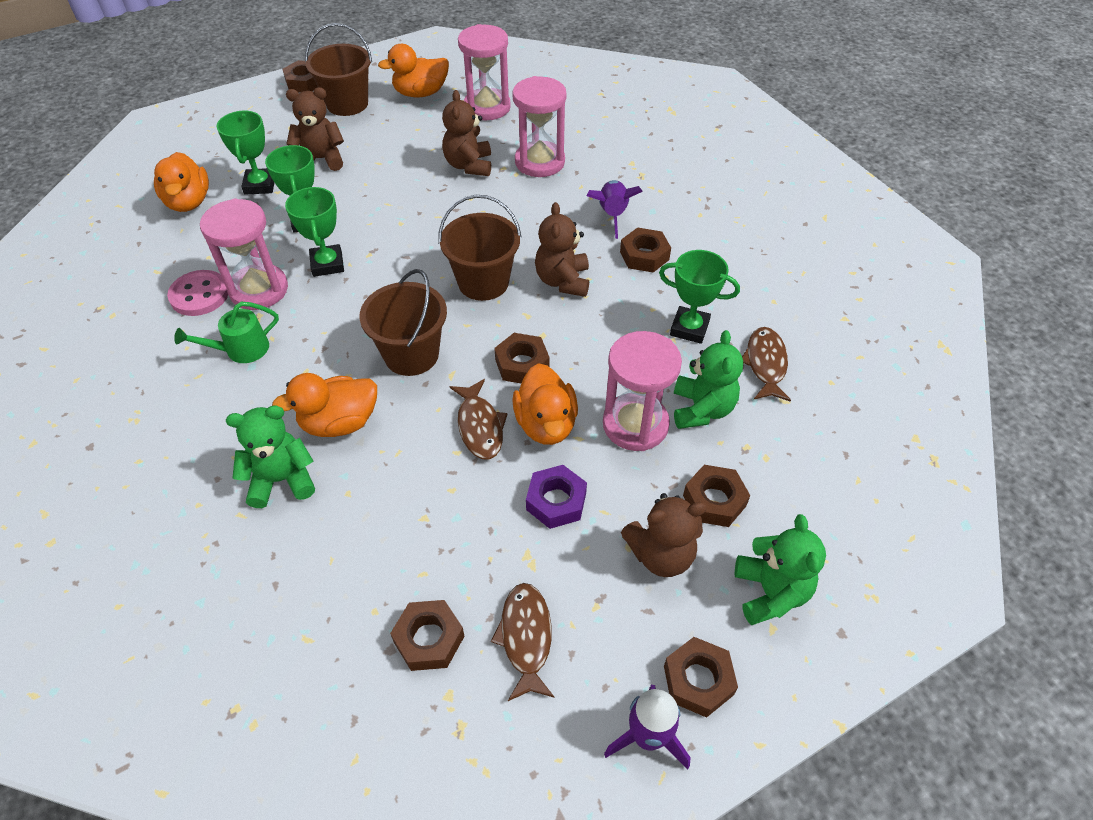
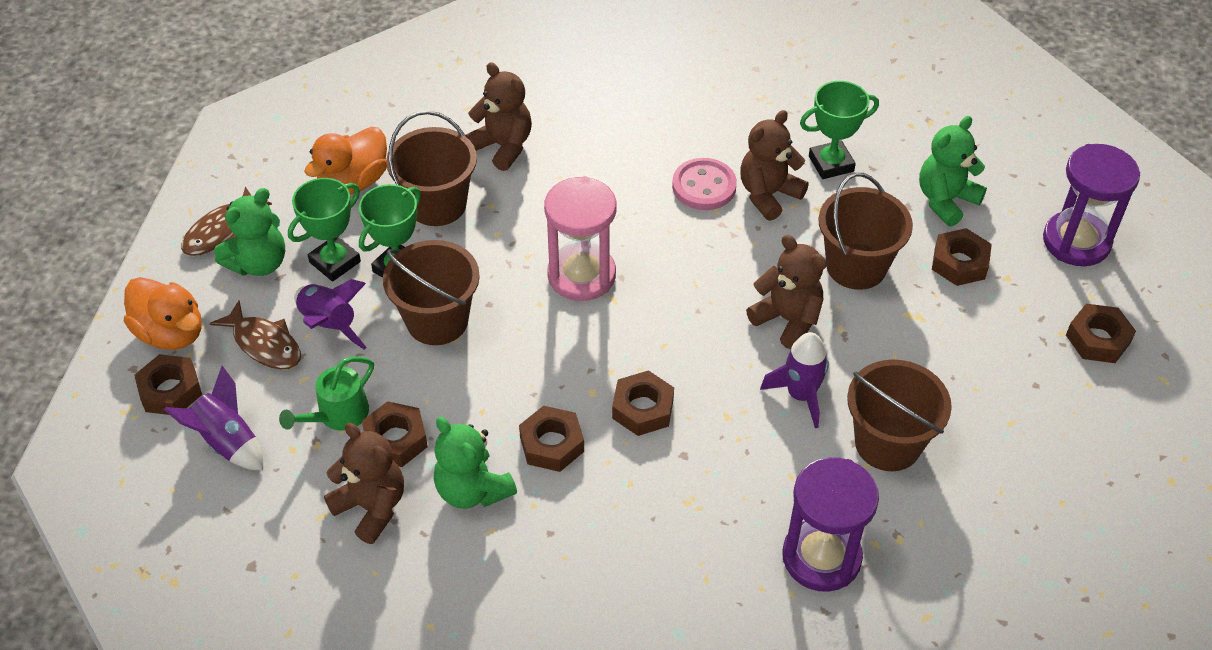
brown bucket: 3 -> 4
brown fish: 3 -> 2
green trophy: 4 -> 3
orange duck: 4 -> 2
pink hourglass: 4 -> 1
purple hourglass: 0 -> 2
purple nut: 1 -> 0
purple rocket: 2 -> 3

